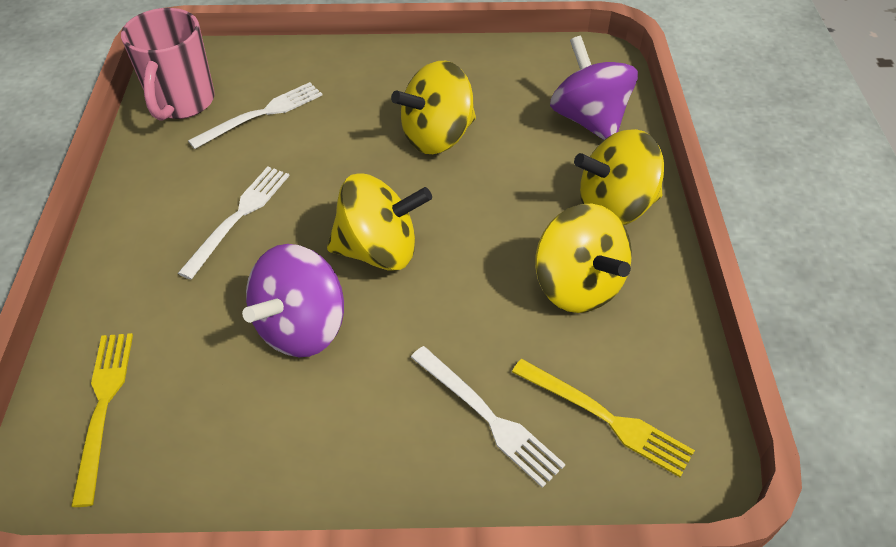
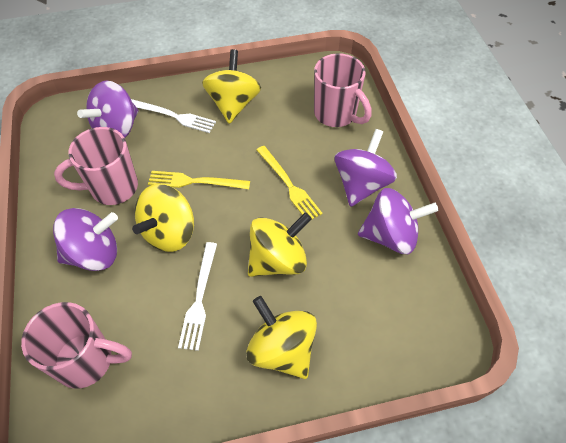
pink mug: 1 -> 3
purple spinning top: 2 -> 4
white fork: 3 -> 2

